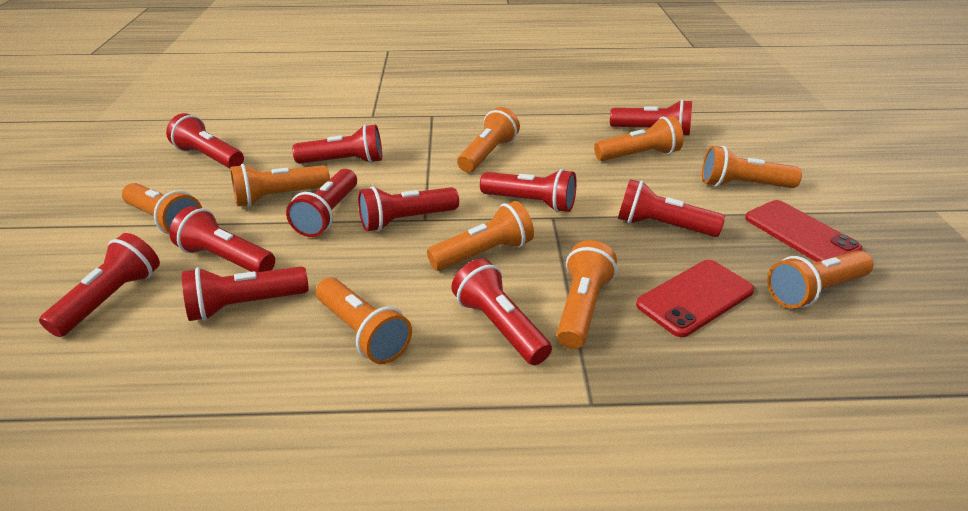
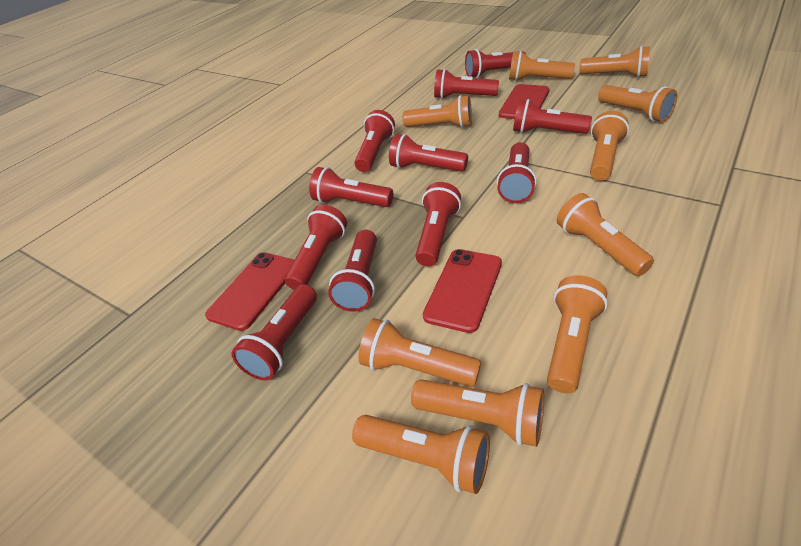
orange flashlight: 9 -> 10
red phone: 2 -> 3

